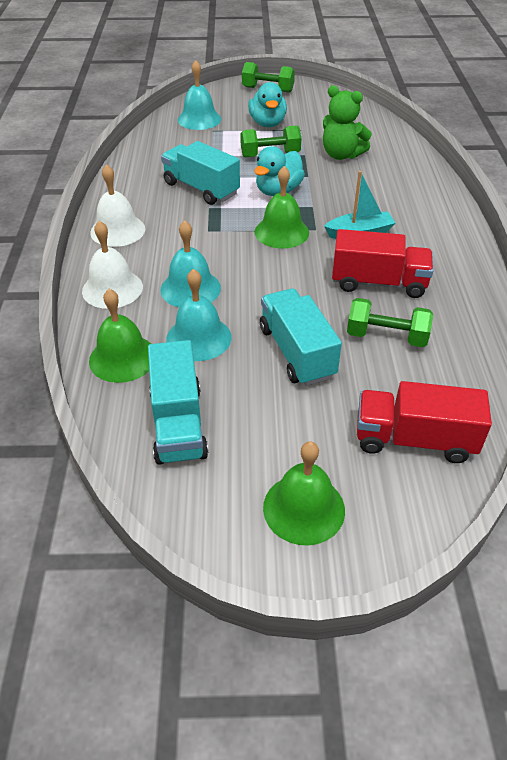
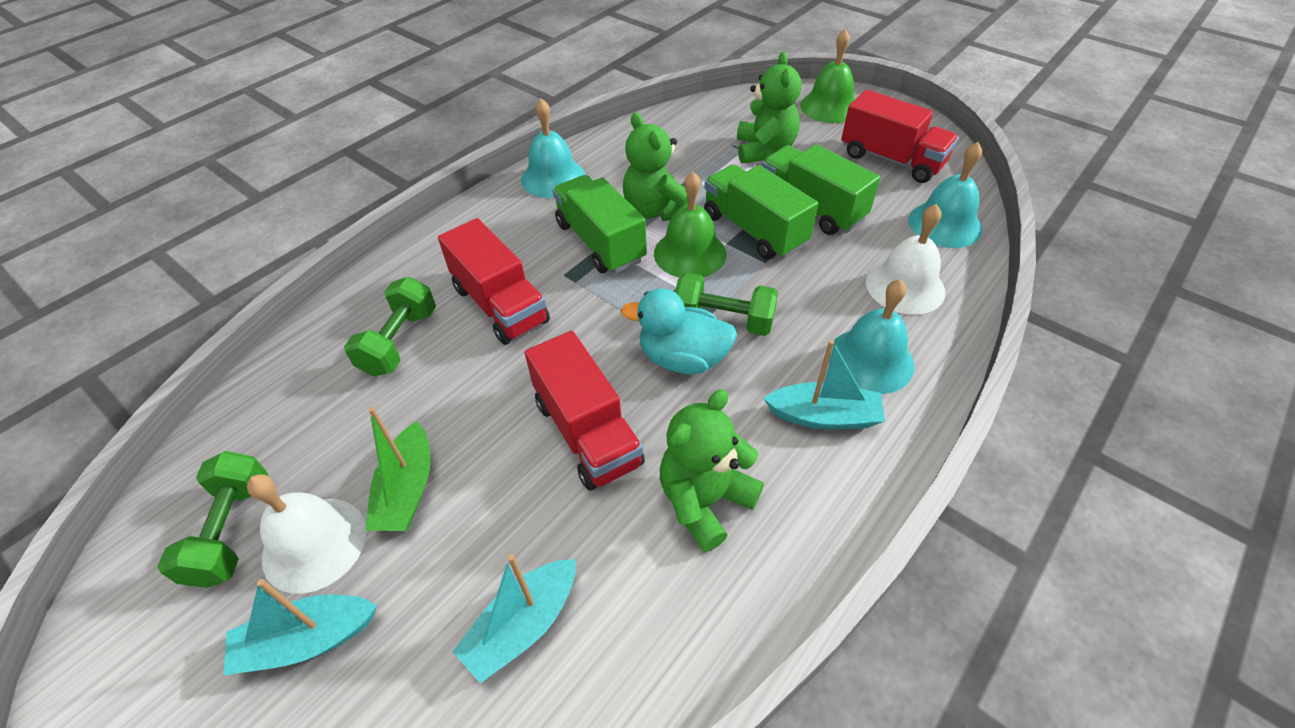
green bell: 3 -> 2
green boat: 0 -> 1
green teddy bear: 1 -> 3
green truck: 0 -> 3
red truck: 2 -> 3
turquoise boat: 1 -> 3
turquoise duck: 2 -> 1
turquoise truck: 3 -> 0

